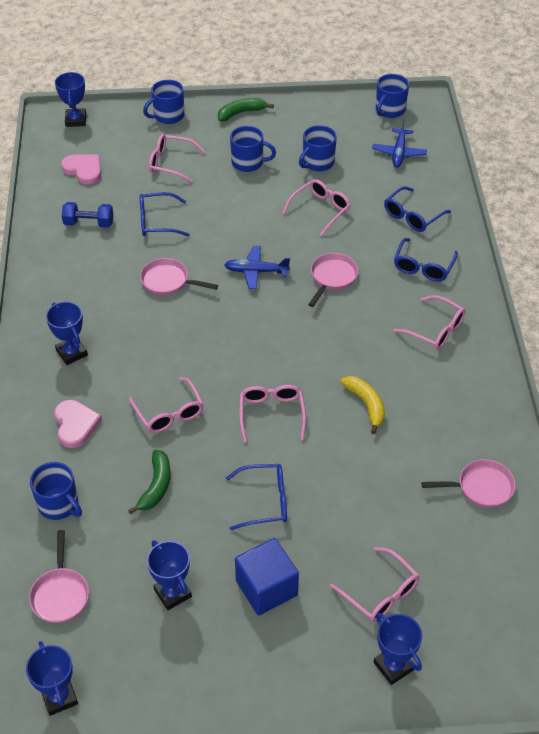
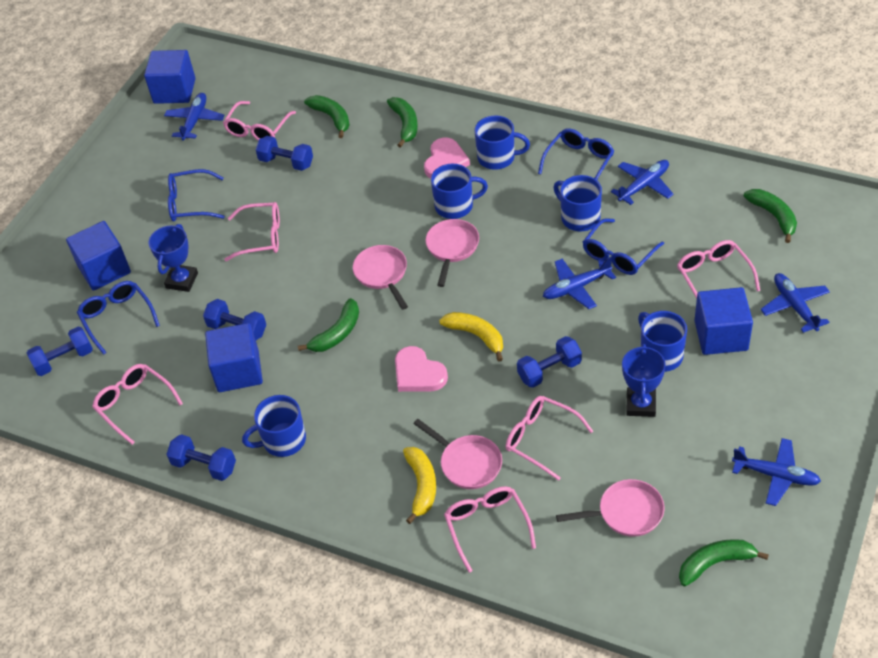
blue cube: 1 -> 4
blue dumbbell: 1 -> 5
blue plane: 2 -> 5
blue trophy: 5 -> 2
green banana: 2 -> 5
yellow banana: 1 -> 2

